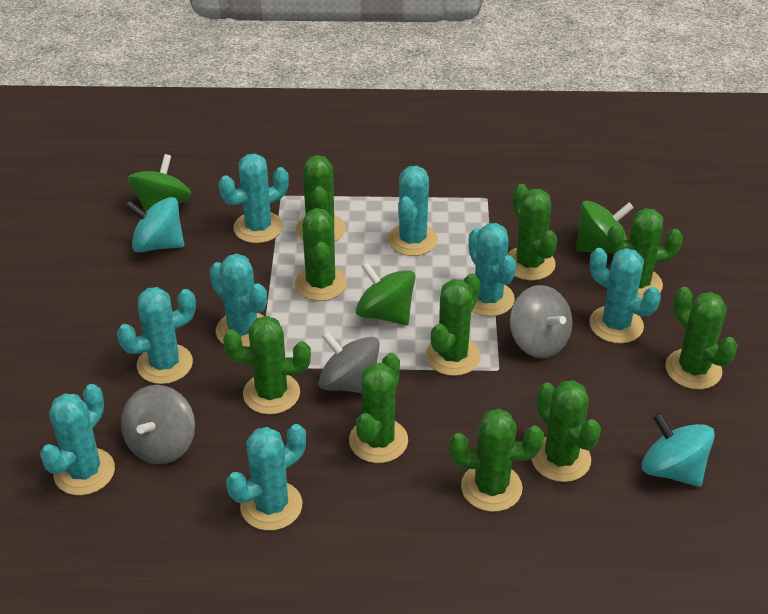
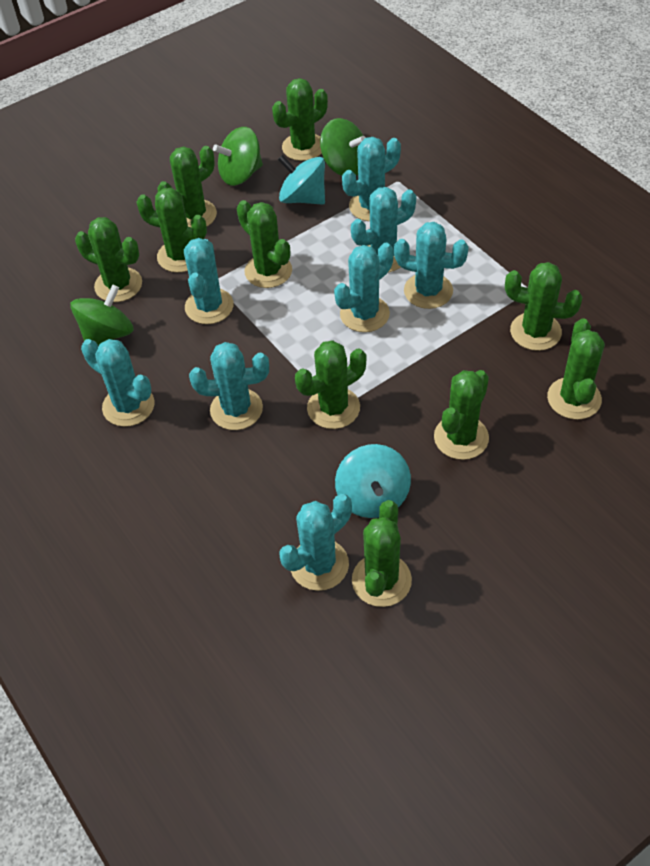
grey spinning top: 3 -> 0

